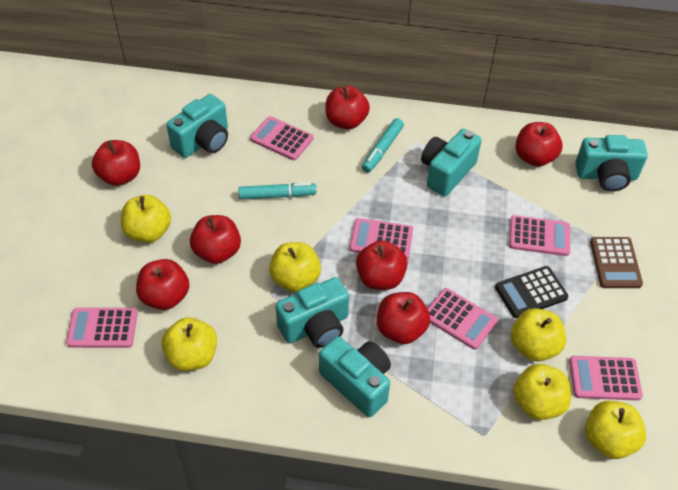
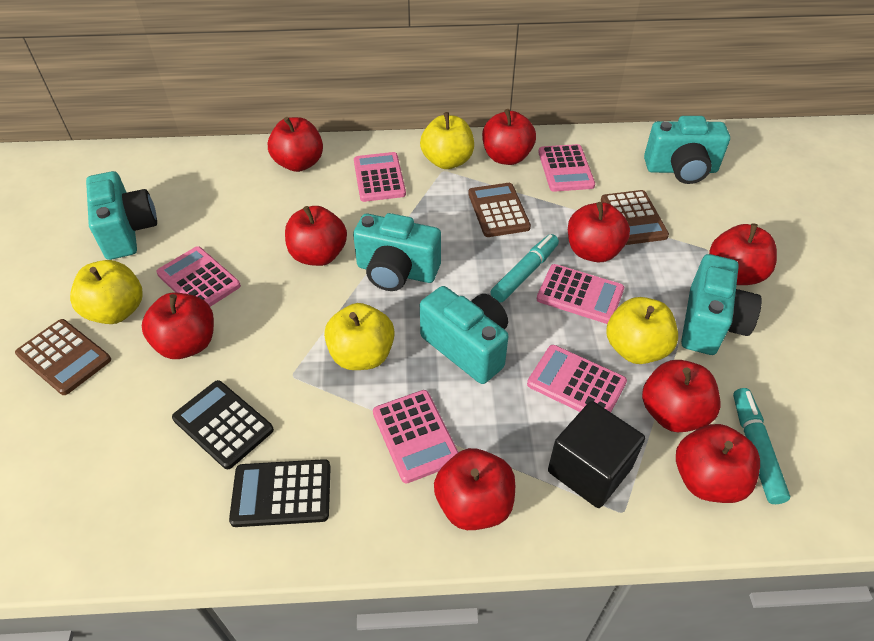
black calculator: 1 -> 2
black cube: 0 -> 1
brown calculator: 1 -> 3
red apple: 7 -> 9
yellow apple: 6 -> 4

